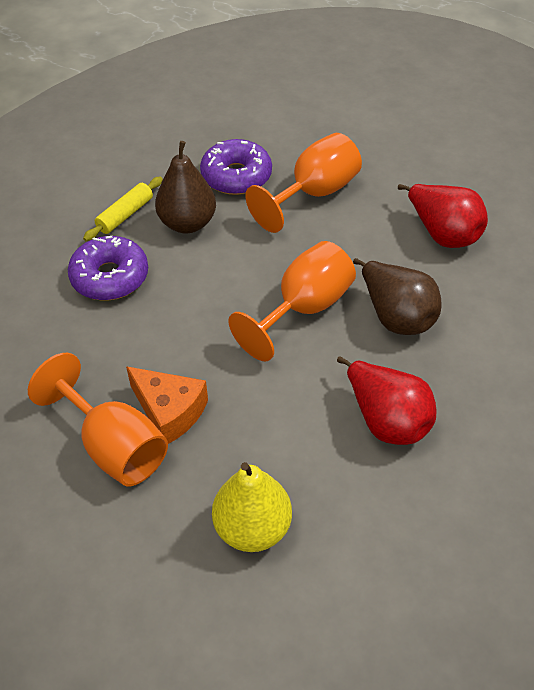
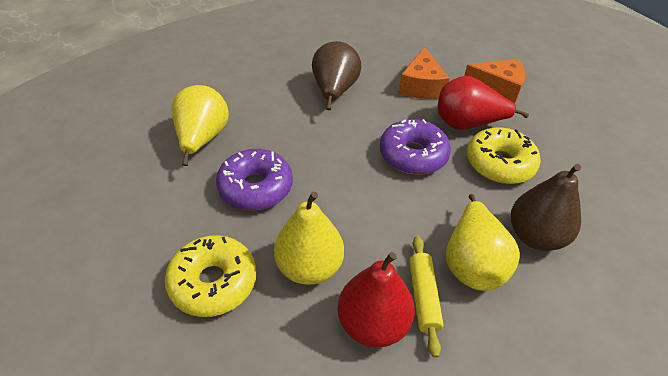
orange cheese: 1 -> 2
orange goblet: 3 -> 0
yellow donut: 0 -> 2
yellow pear: 1 -> 3

